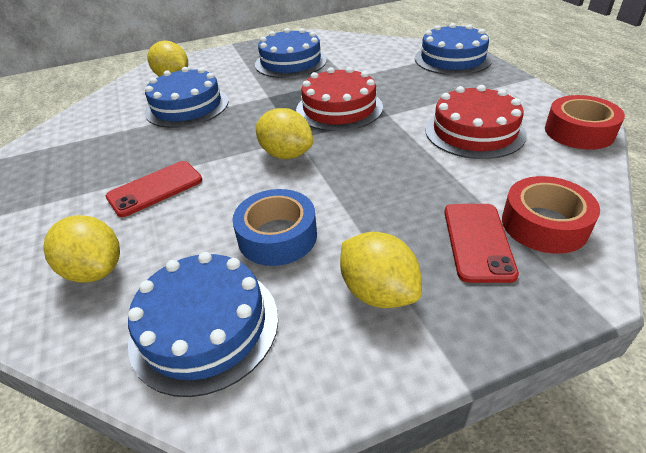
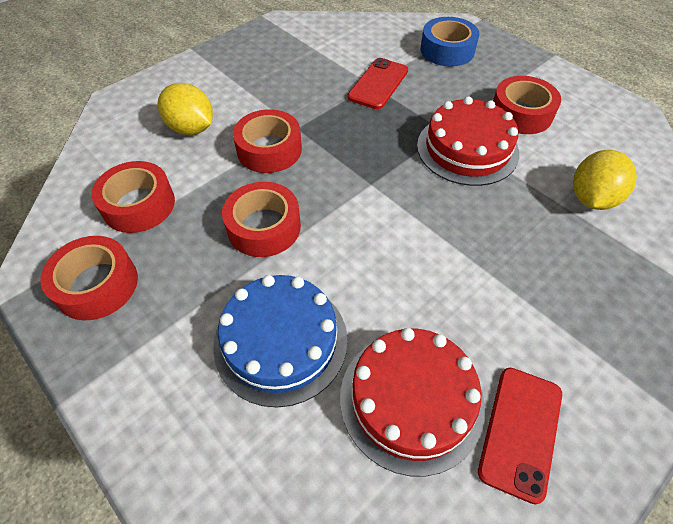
blue cake: 4 -> 1
red tape: 2 -> 5
yellow lemon: 4 -> 2

